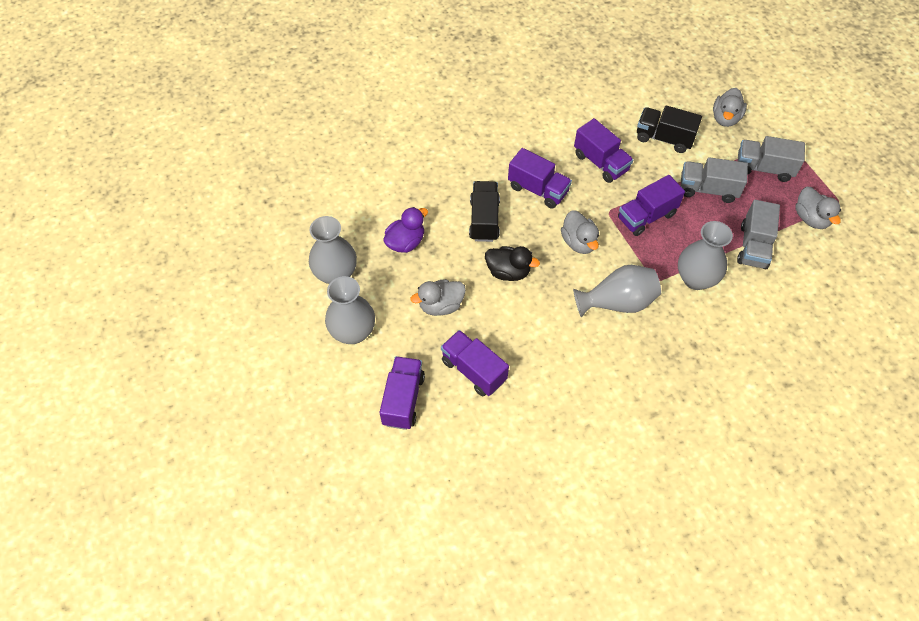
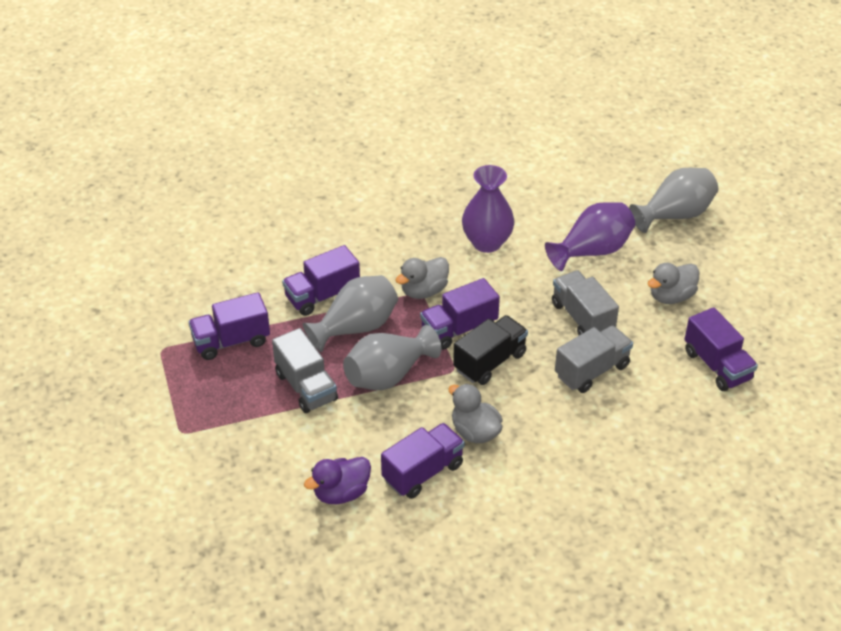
black duck: 1 -> 0
black truck: 2 -> 1
grey duck: 4 -> 3
grey vase: 4 -> 3
purple vase: 0 -> 2

